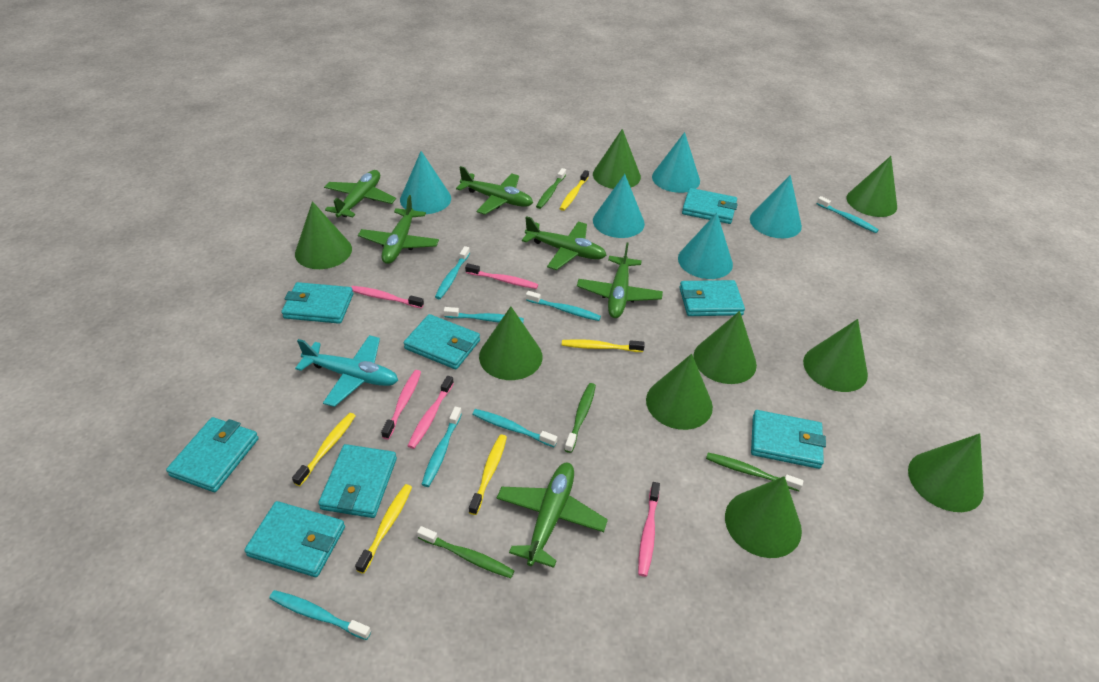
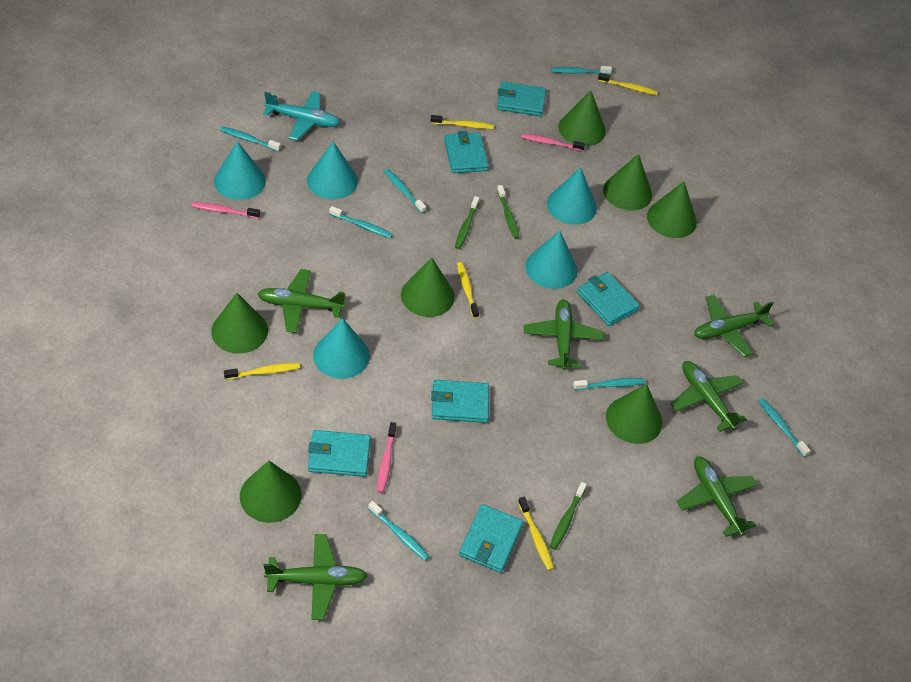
green cone: 9 -> 7
green toothbrush: 4 -> 3
pink toothbrush: 5 -> 3
turquoise wallet: 8 -> 6

